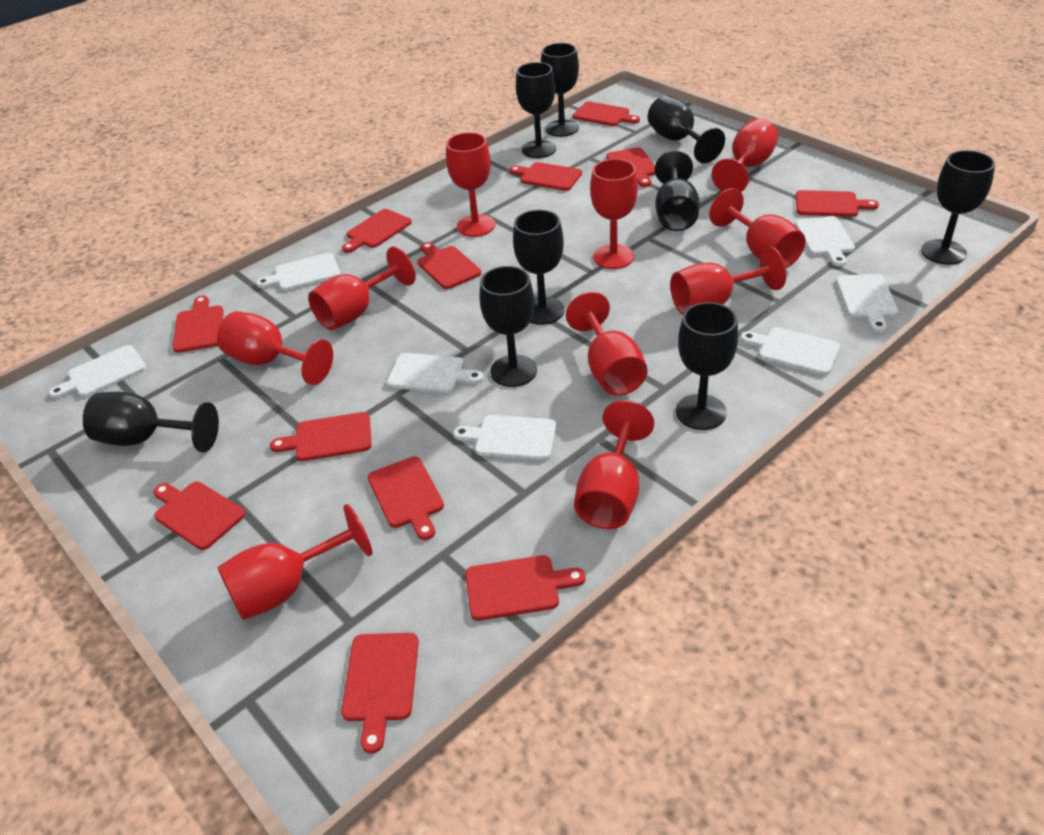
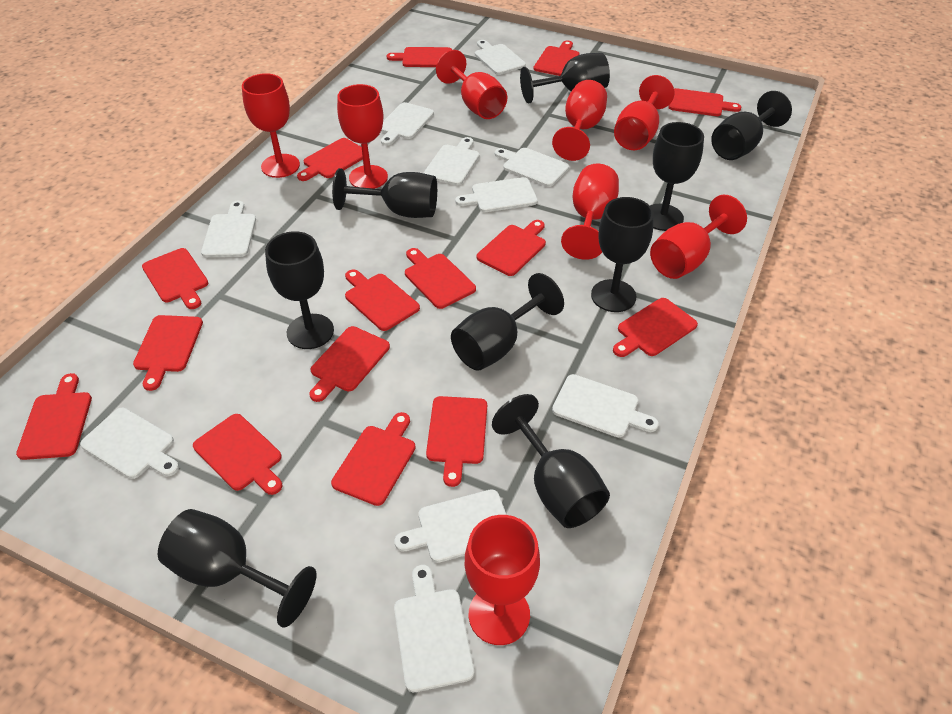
red cutting board: 12 -> 15
red goblet: 10 -> 8
white cutting board: 7 -> 10

